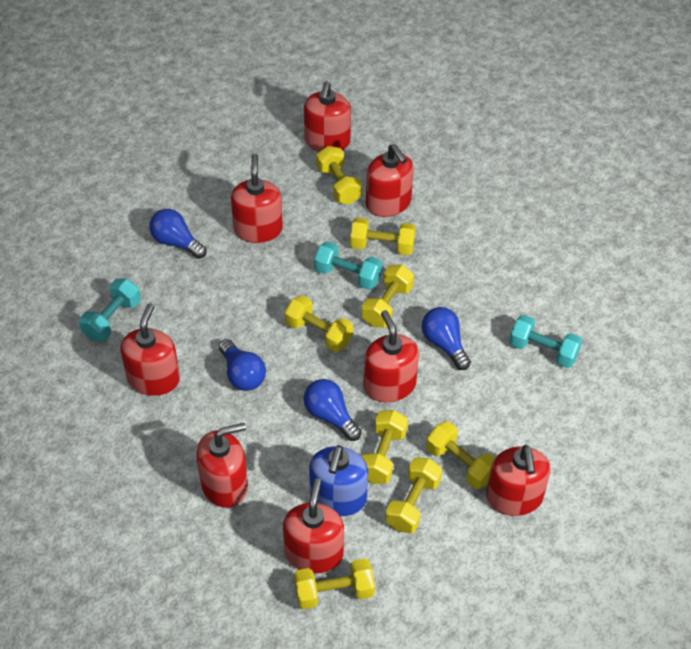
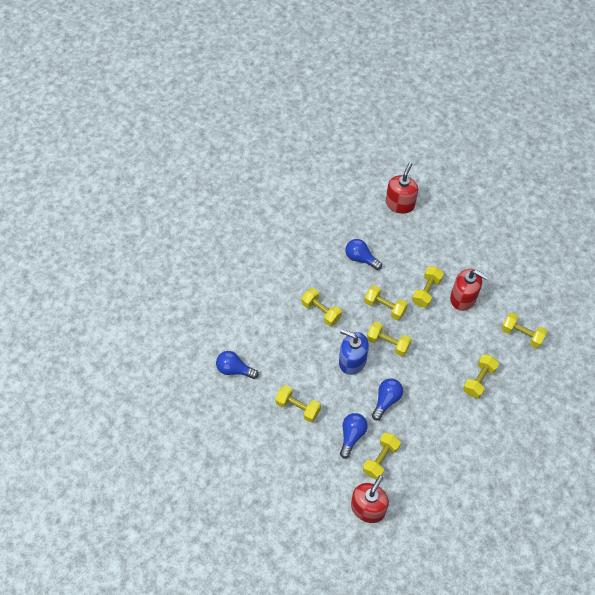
red soap dispenser: 8 -> 3
turquoise dumbbell: 3 -> 0

